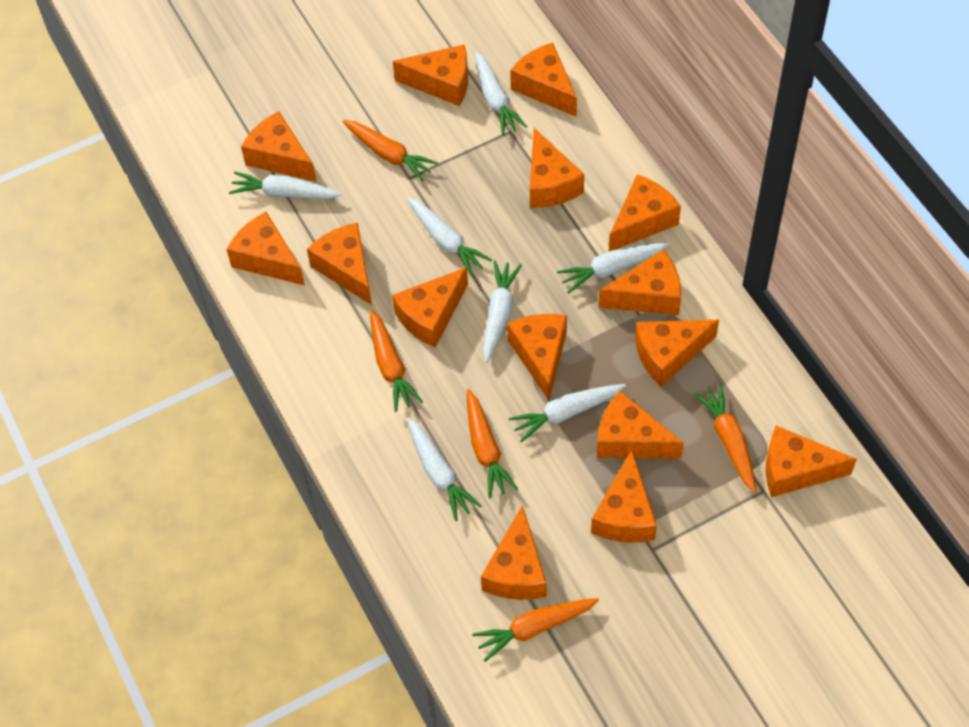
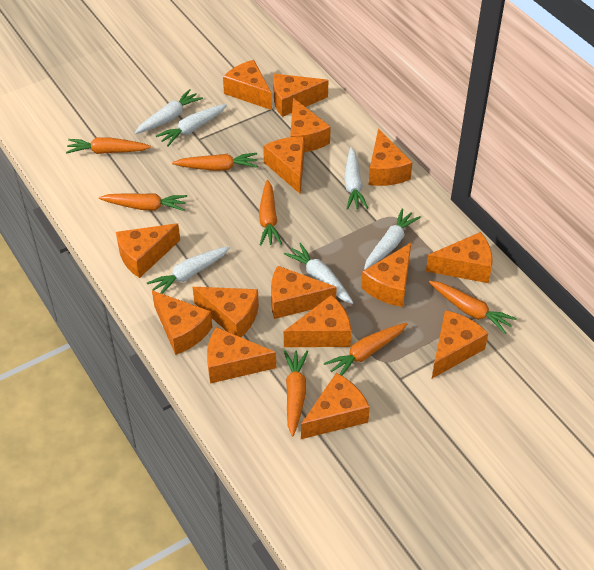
orange carrot: 5 -> 7
white carrot: 7 -> 6

